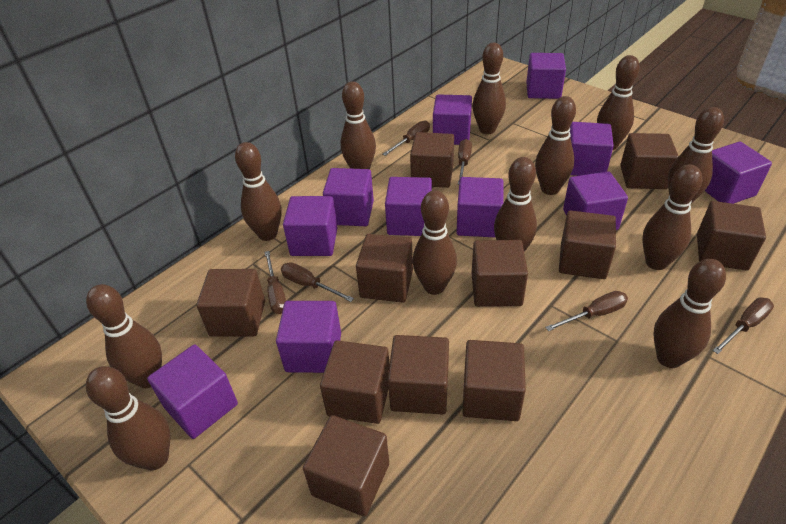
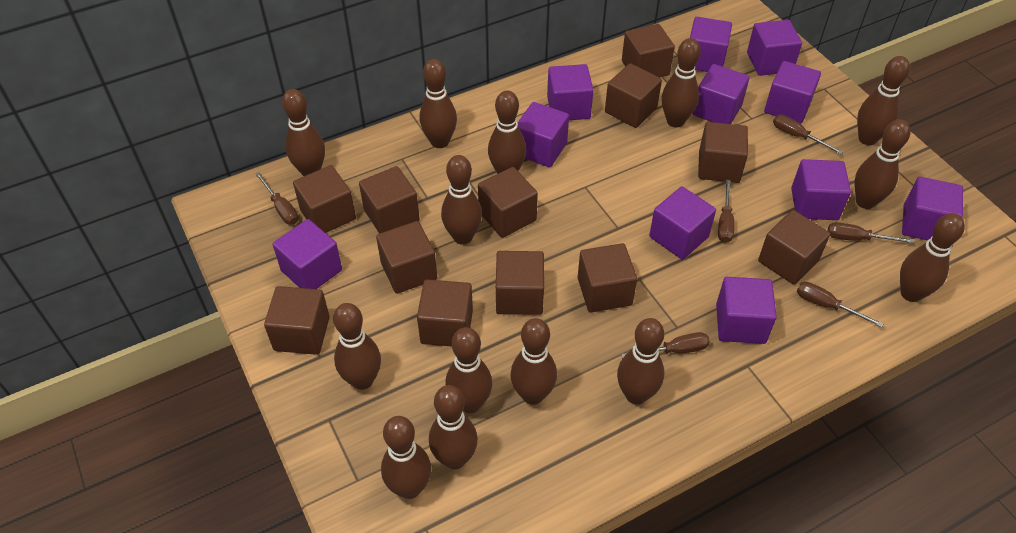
brown bowling pin: 12 -> 14
brown cube: 11 -> 12

